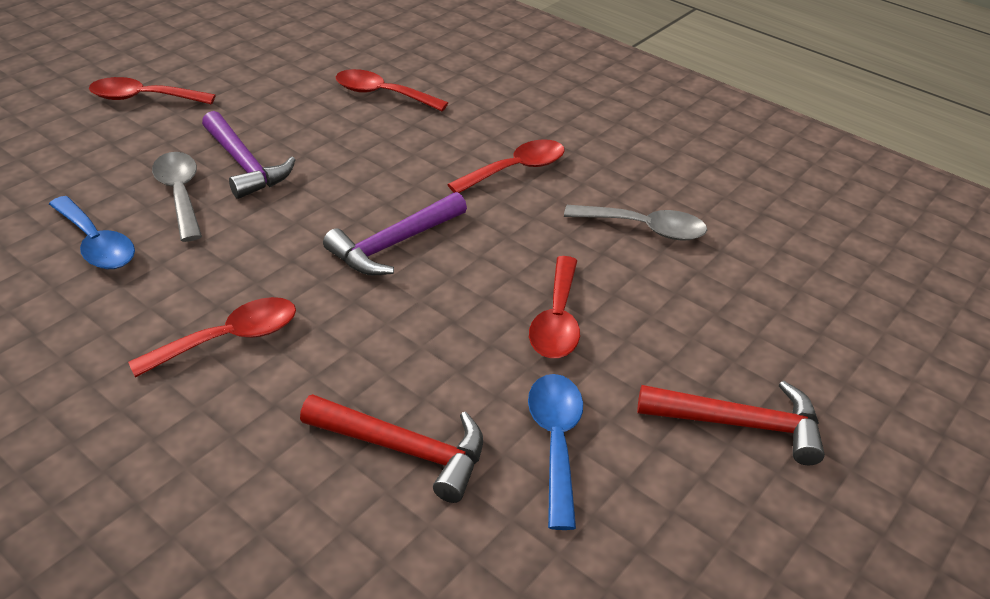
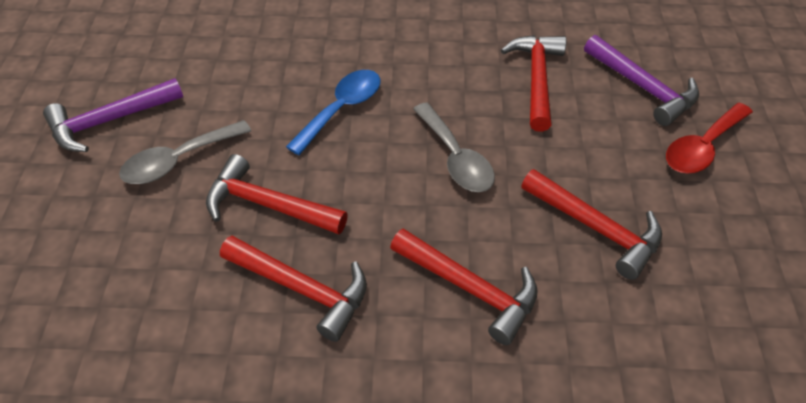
blue spoon: 2 -> 1
red hammer: 2 -> 5
red spoon: 5 -> 1

